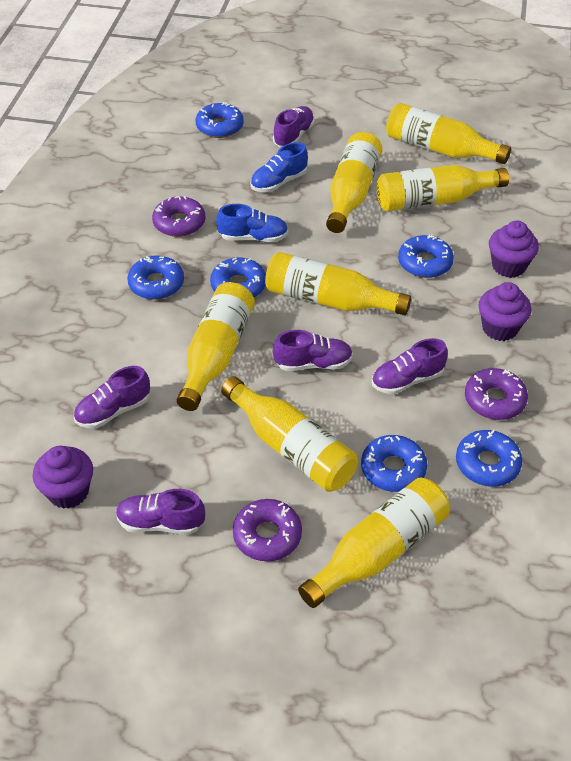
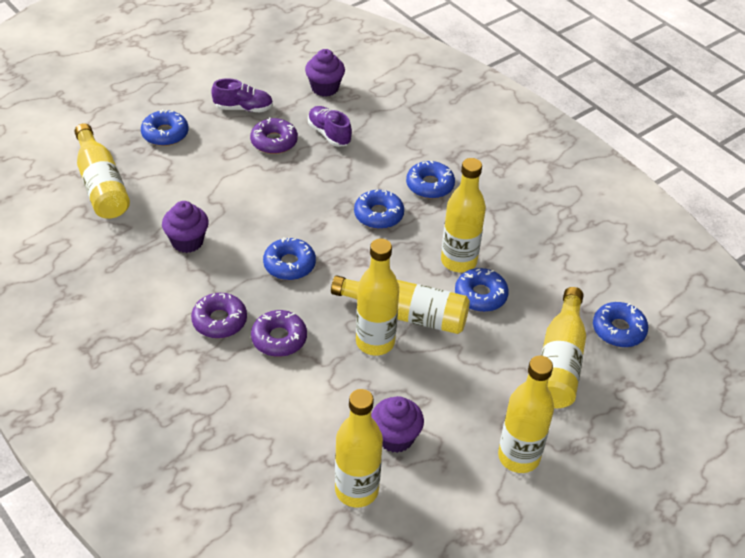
blue shoe: 2 -> 0
purple shoe: 5 -> 2

